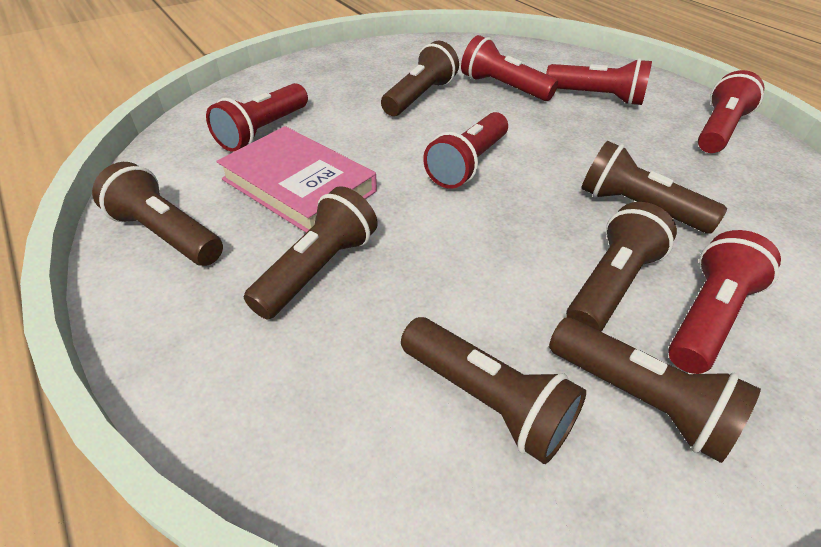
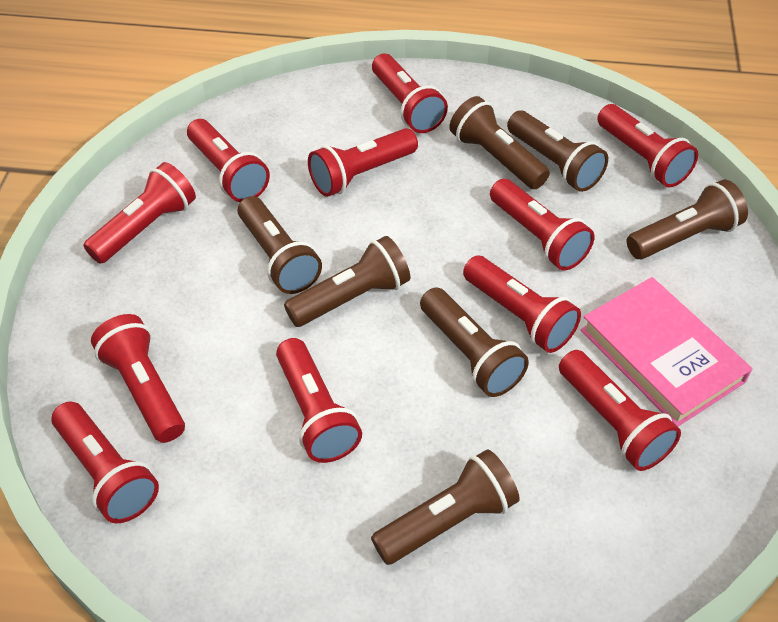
red flashlight: 6 -> 11

